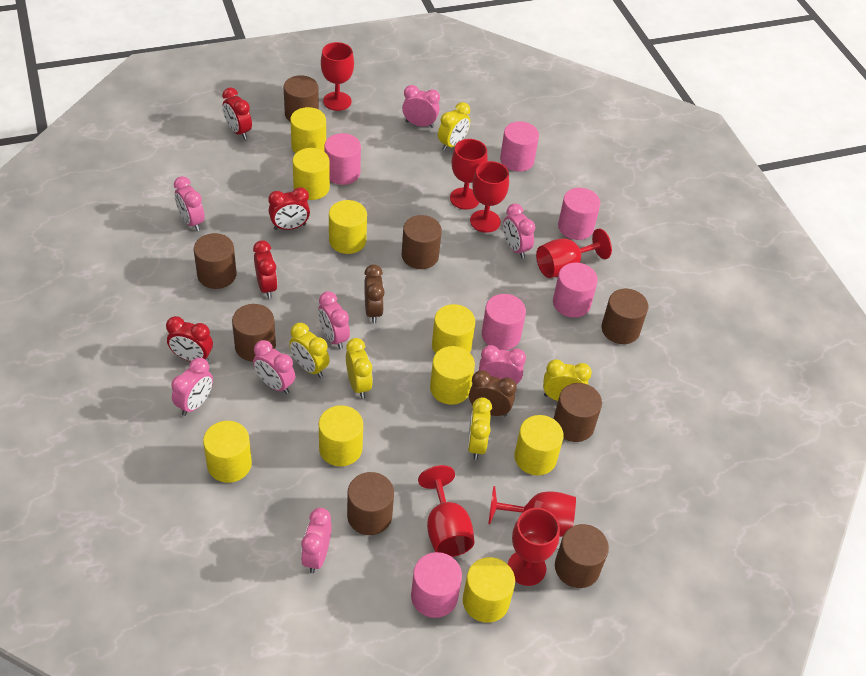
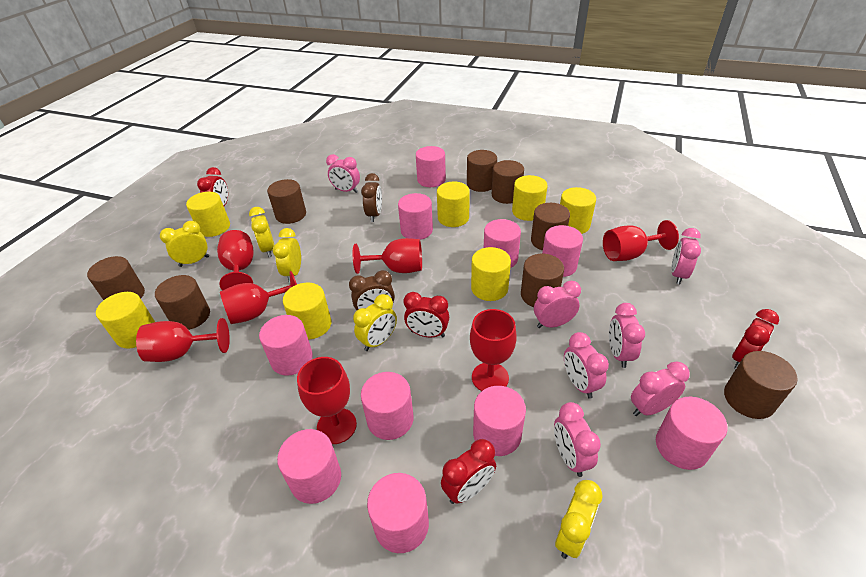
pink clock: 8 -> 7
pink cylinder: 6 -> 10
yellow cylinder: 9 -> 7

